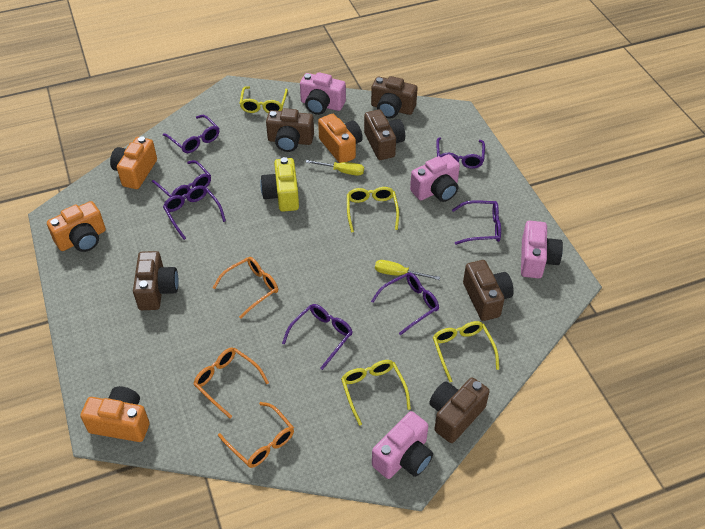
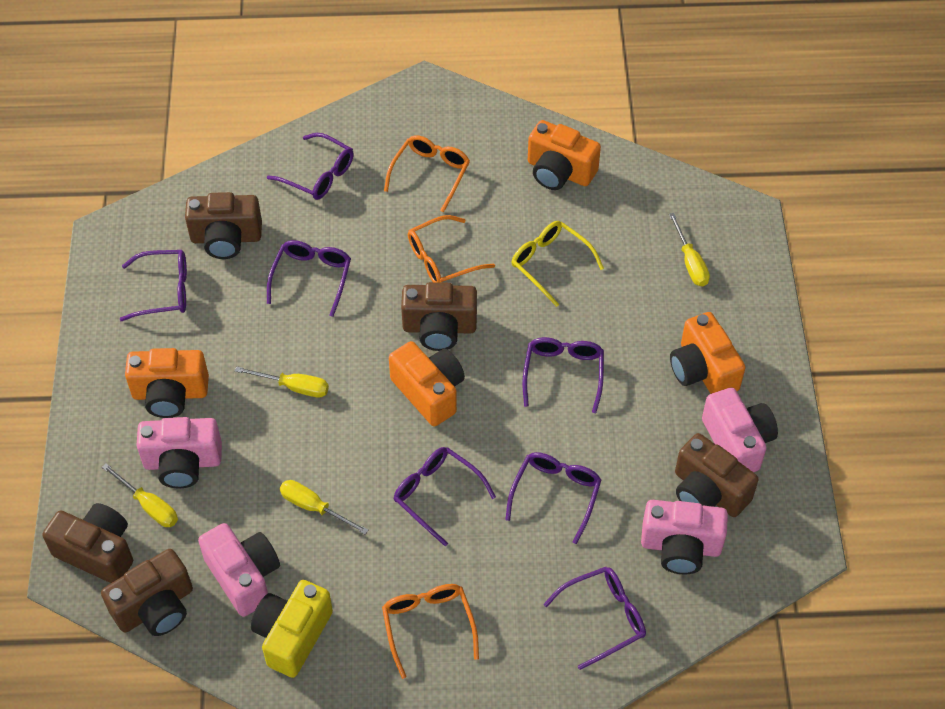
brown camera: 6 -> 5
yellow glasses: 4 -> 1
yellow screwdriver: 2 -> 4

